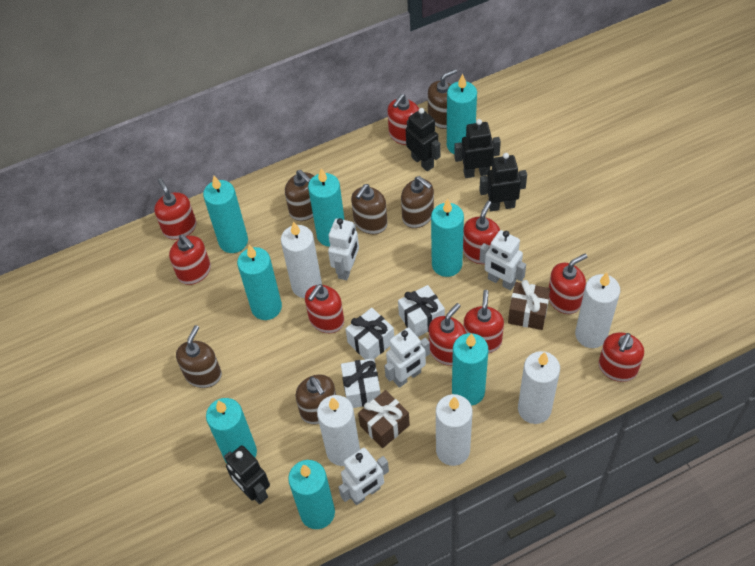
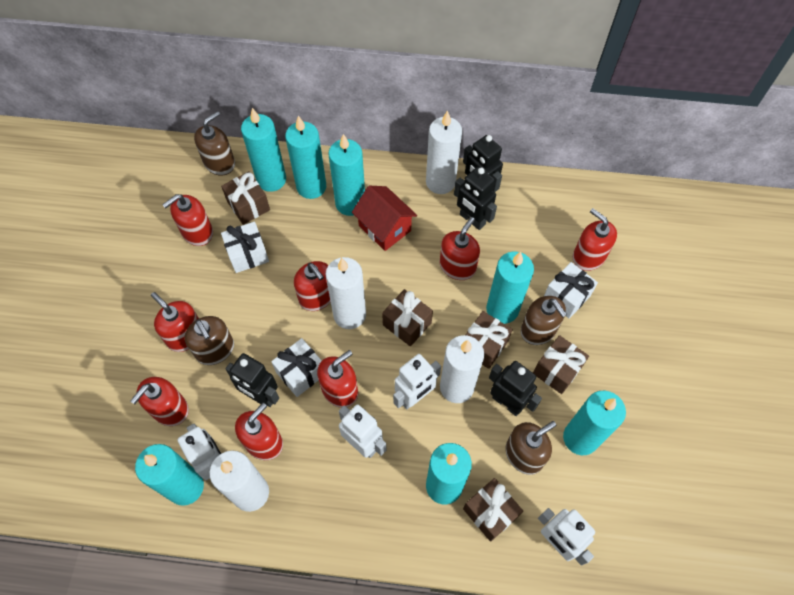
brown gift: 2 -> 5
brown soap dispenser: 6 -> 4
red house: 0 -> 1
red soap dispenser: 9 -> 8
turquoise candle: 8 -> 7
white candle: 5 -> 4

